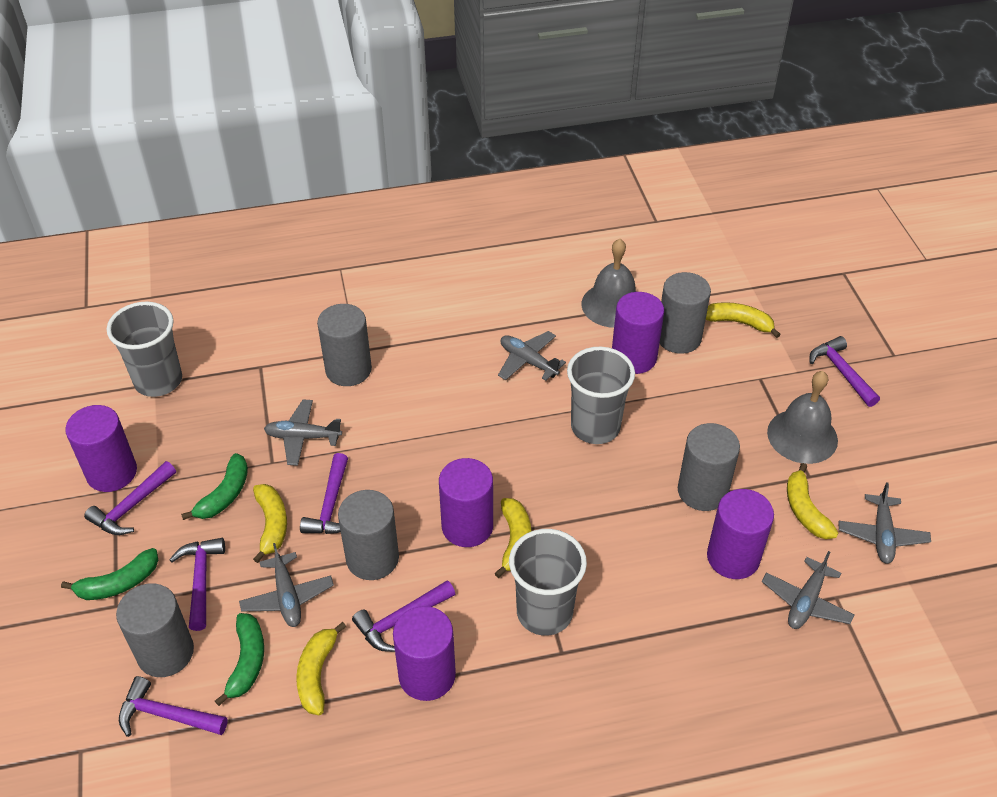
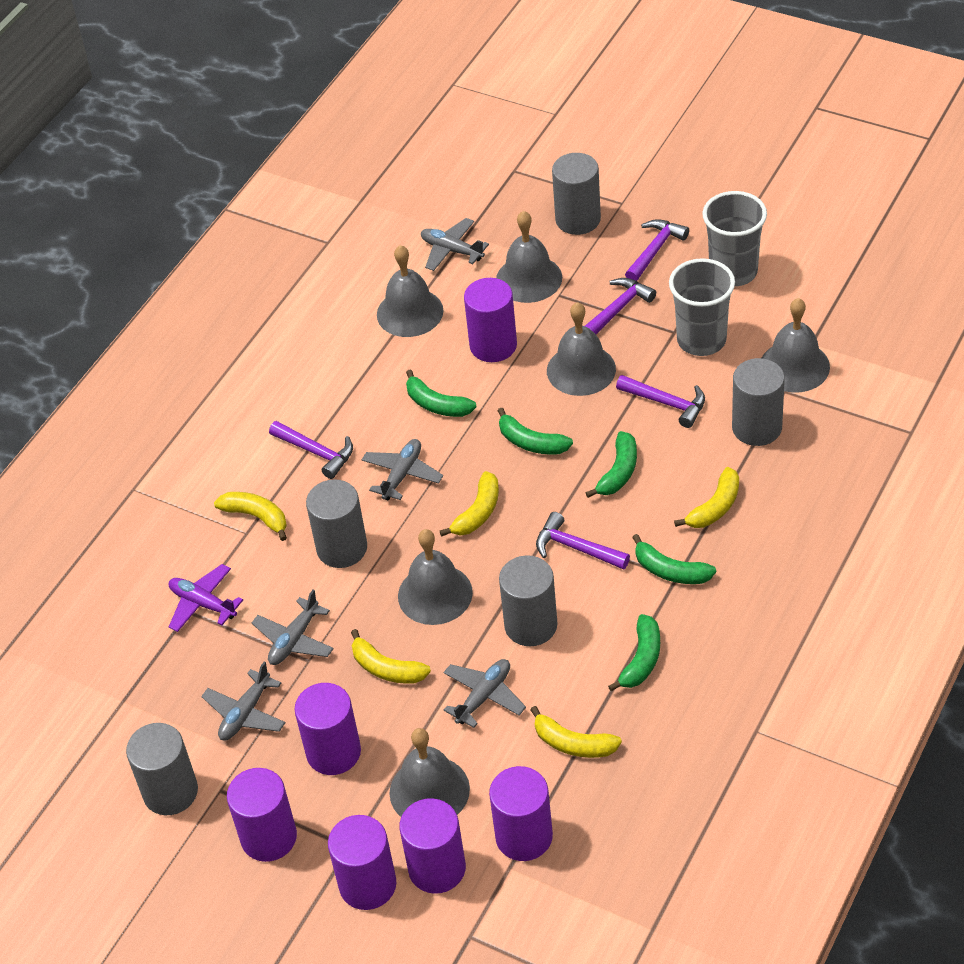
green banana: 3 -> 5
grey bell: 2 -> 6
grey cup: 3 -> 2
purple cylinder: 5 -> 6
purple hammer: 6 -> 5
purple plane: 0 -> 1

